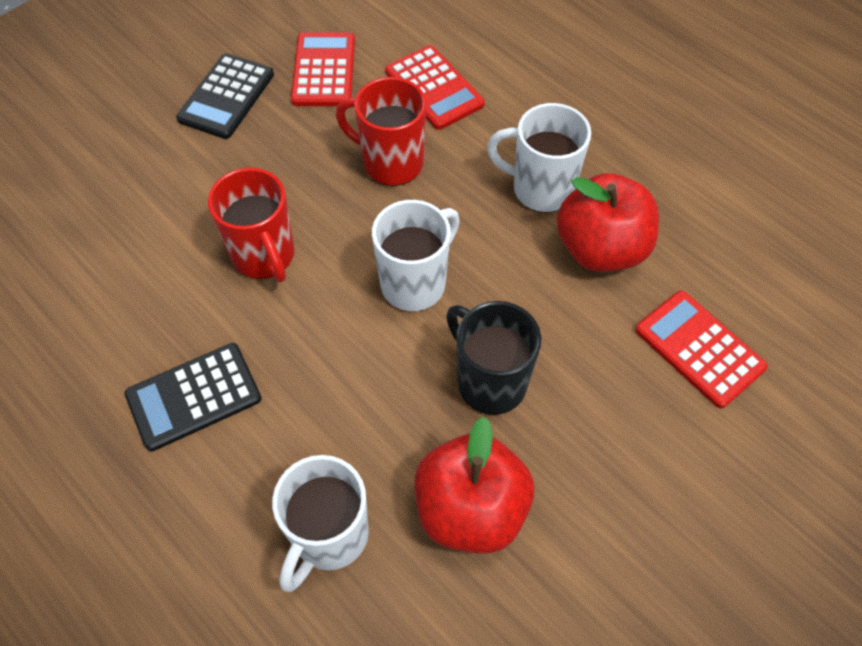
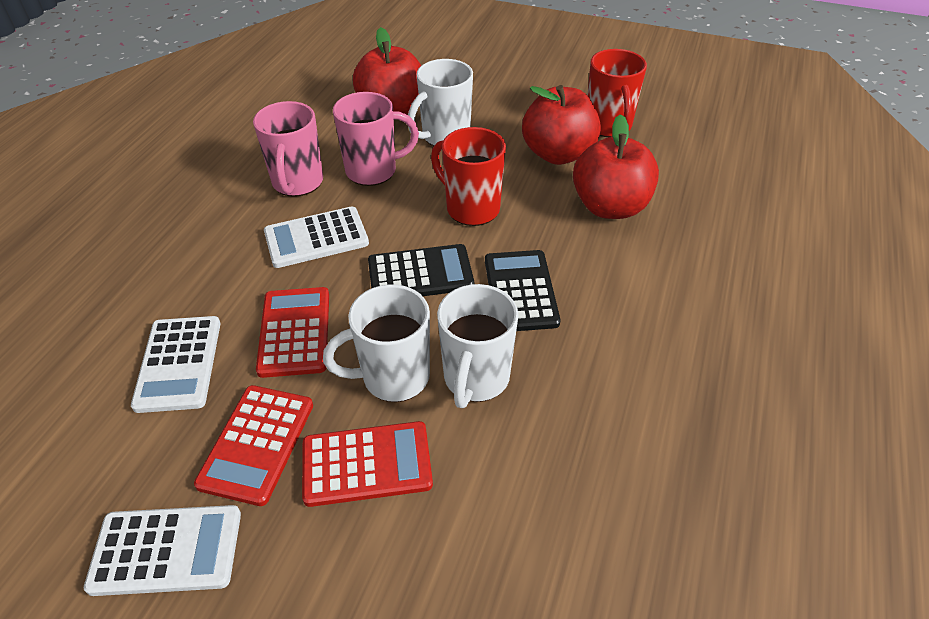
black mug: 1 -> 0
pink mug: 0 -> 2
red apple: 2 -> 3
white calculator: 0 -> 3

